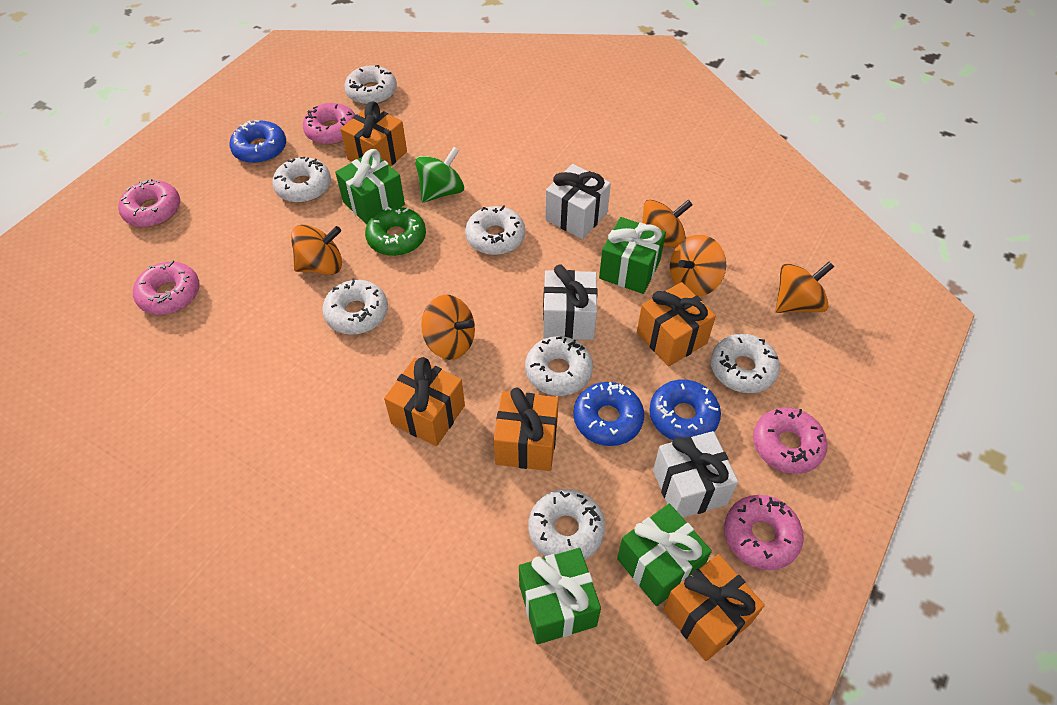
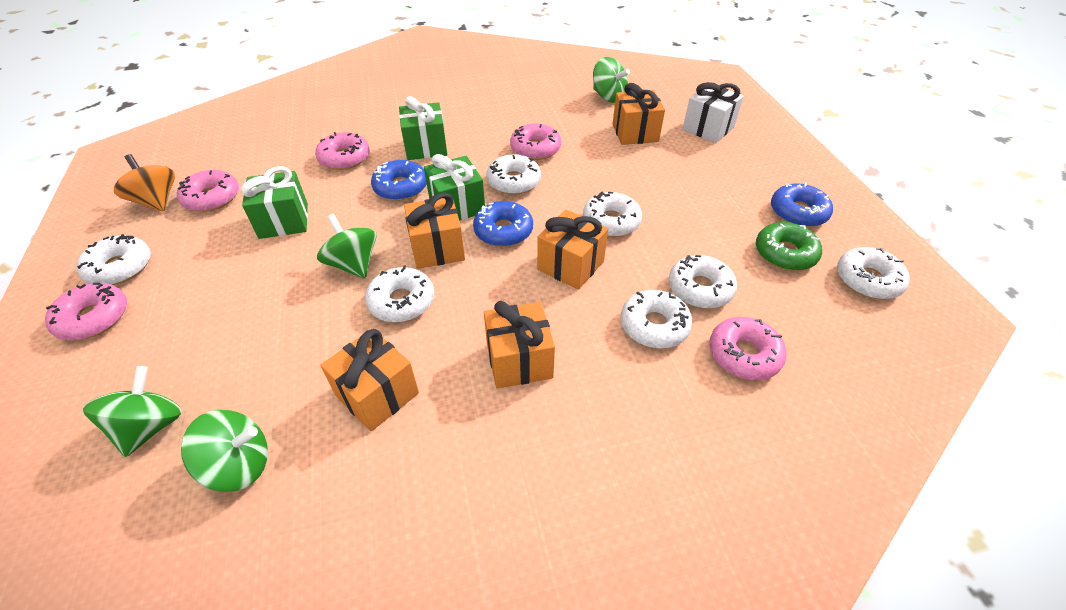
green gift: 4 -> 3
green spinning top: 1 -> 4
orange spinning top: 5 -> 1
white gift: 3 -> 1

